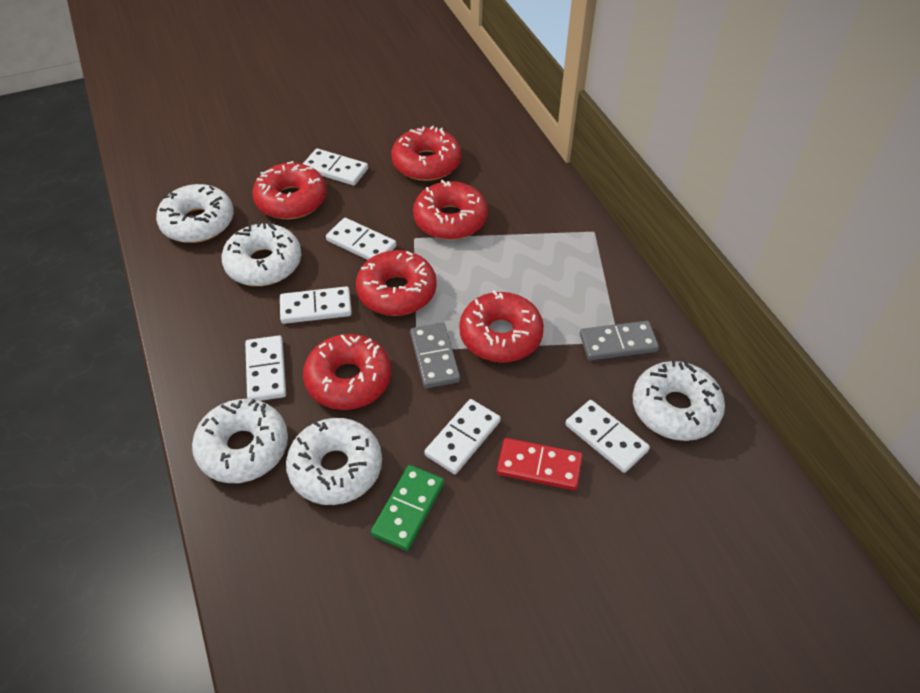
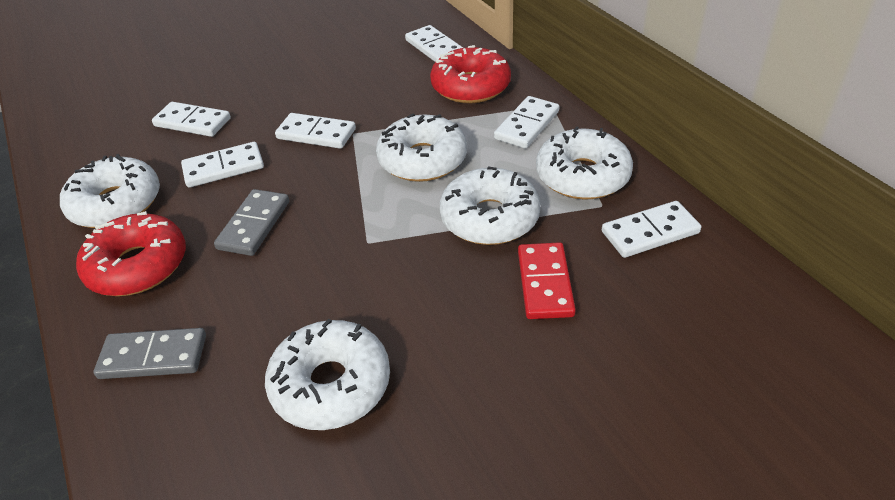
green domino: 1 -> 0
red donut: 6 -> 2

